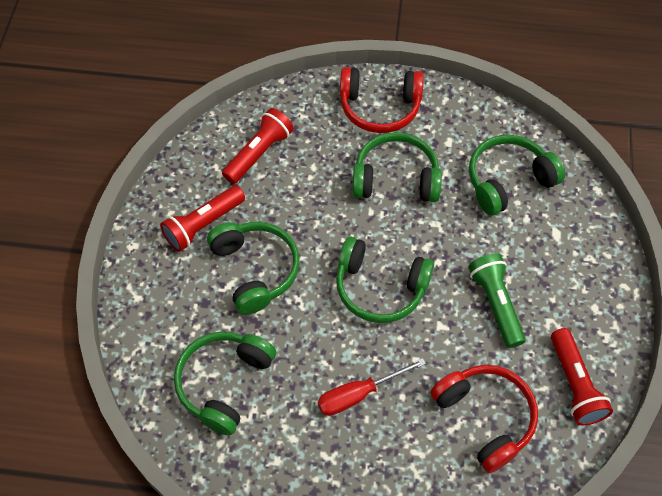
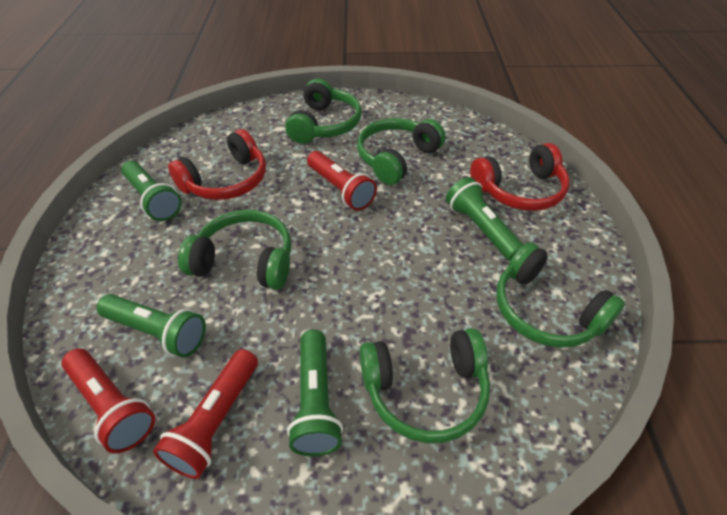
green flashlight: 1 -> 4
red screwdriver: 1 -> 0

